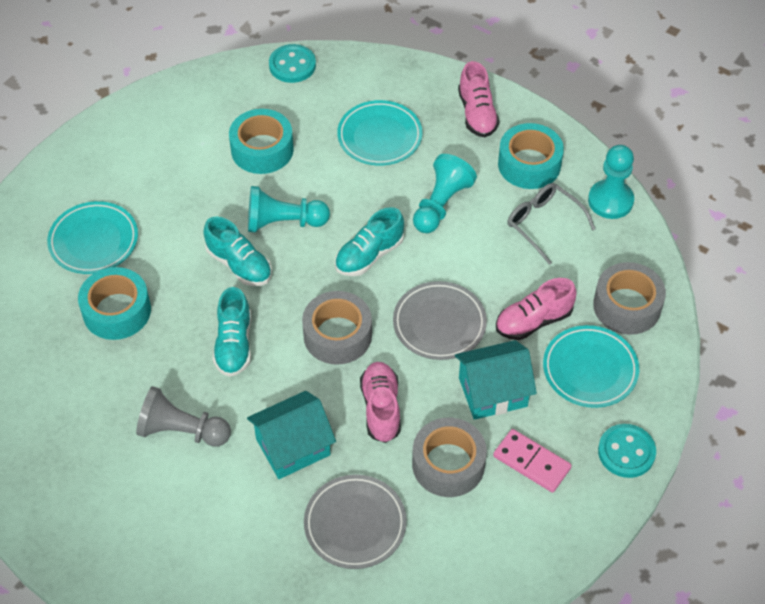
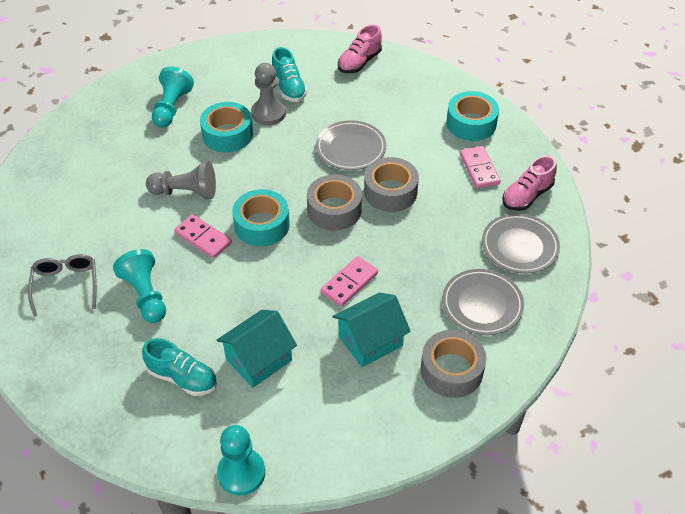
grey pawn: 1 -> 2
grey plate: 2 -> 3
pink domino: 1 -> 3
pink shoe: 3 -> 2
turquoise button: 2 -> 0
turquoise plate: 3 -> 0
turquoise shoe: 3 -> 2

